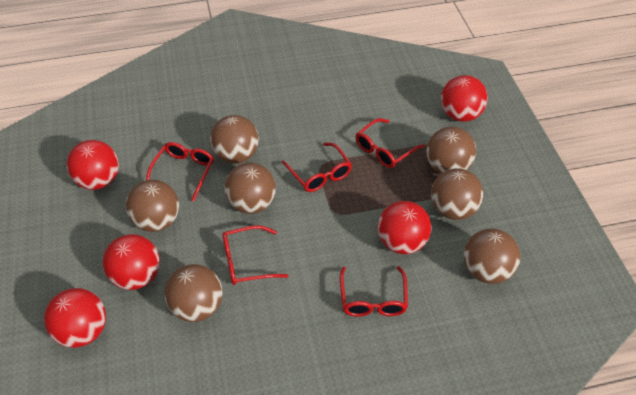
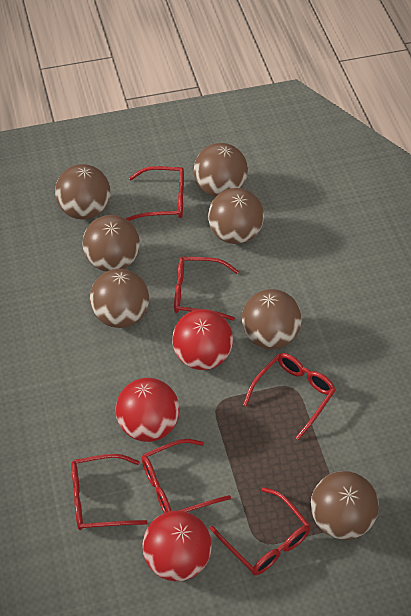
red ball: 5 -> 3
red glasses: 5 -> 6

